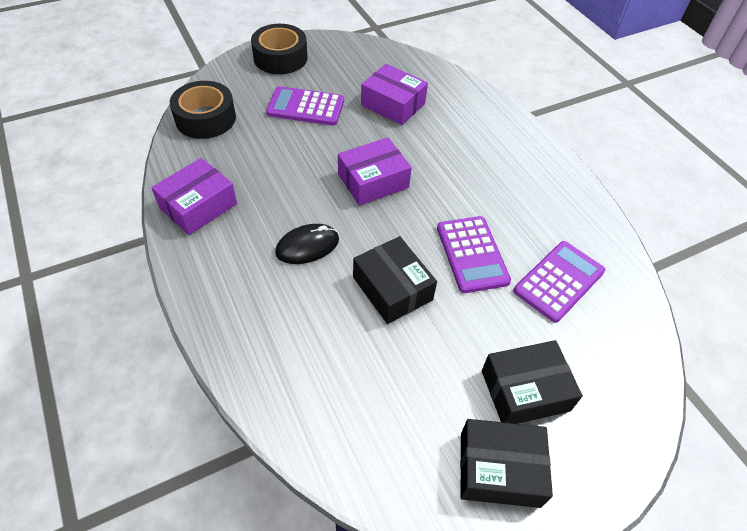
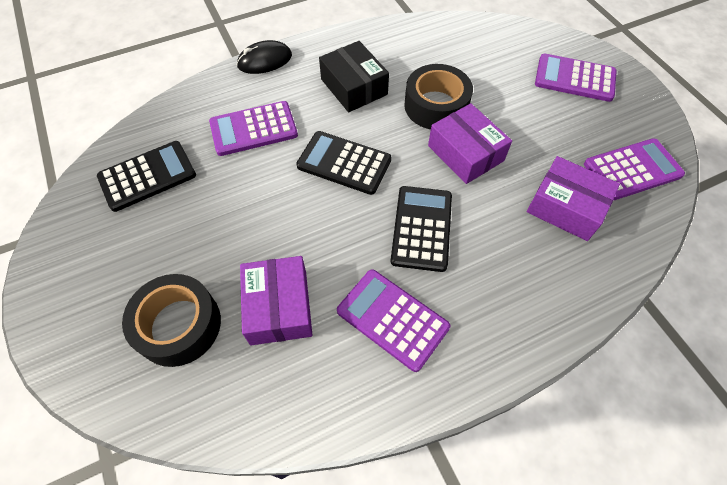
black box: 3 -> 1
black calculator: 0 -> 3
purple calculator: 3 -> 4

